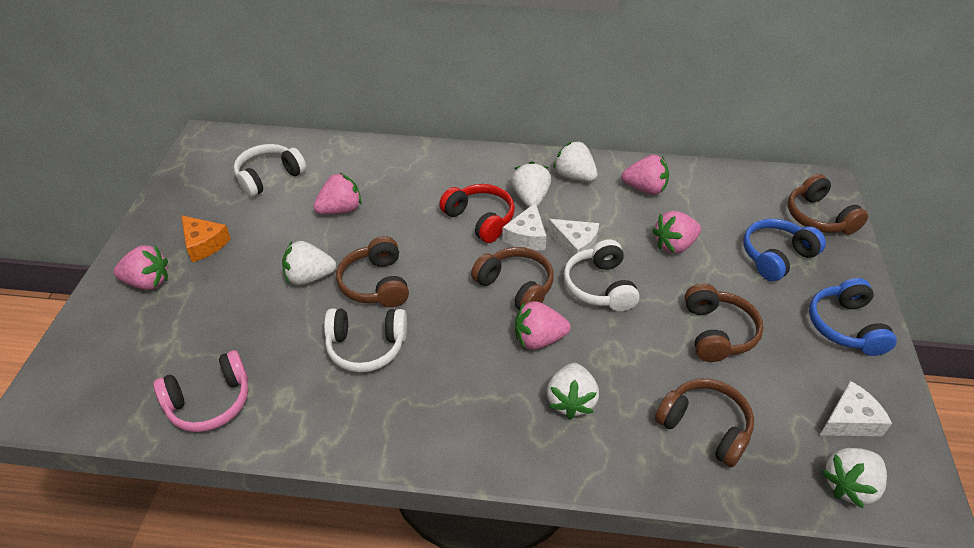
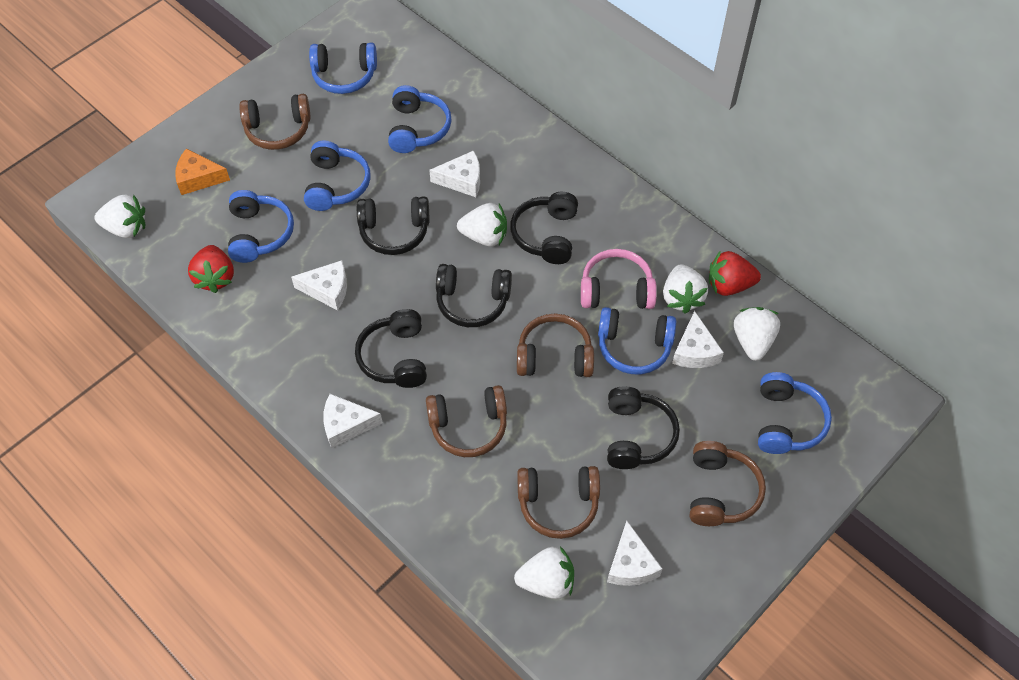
black headphones: 0 -> 5
blue headphones: 2 -> 6
pink strawberry: 5 -> 0
red headphones: 1 -> 0
red strawberry: 0 -> 2
white cheese: 3 -> 5
white headphones: 3 -> 0

